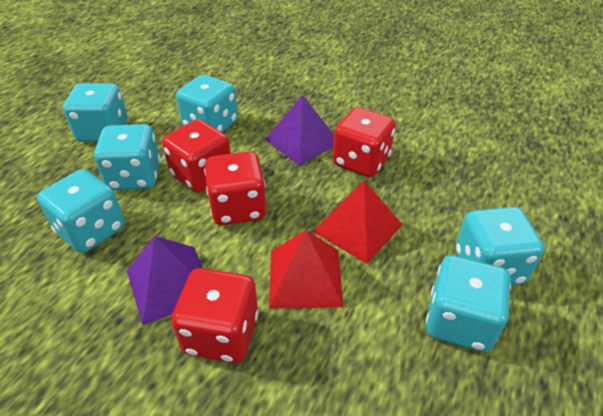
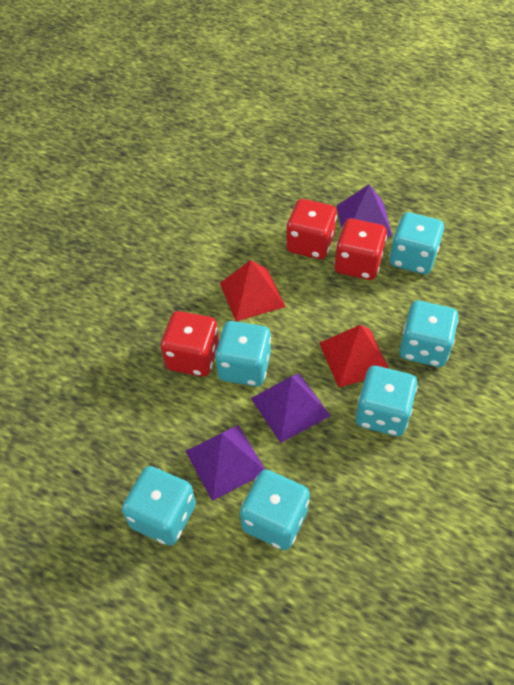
purple pyramid: 2 -> 3
red dice: 4 -> 3

